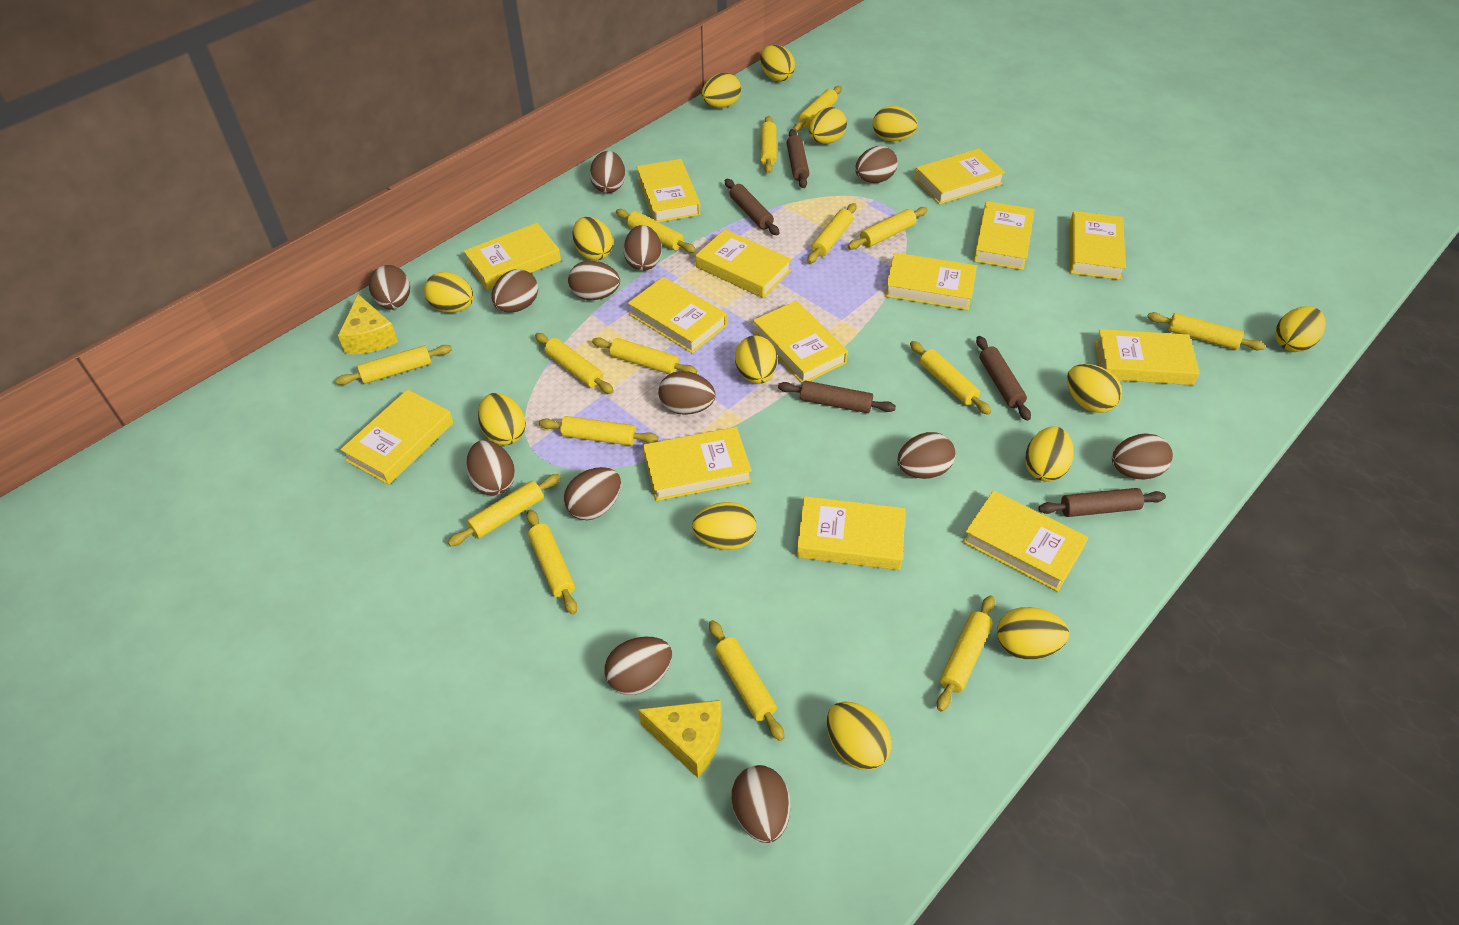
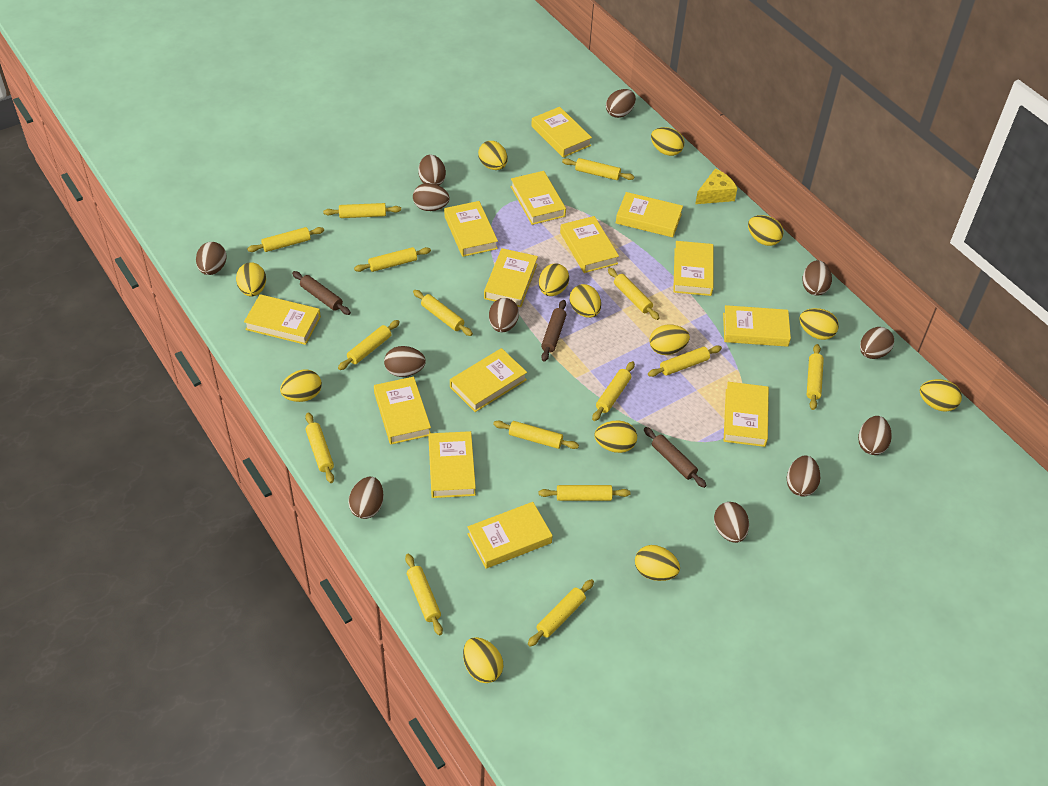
brown egg: 13 -> 12
brown rolling pin: 5 -> 3
yellow cheese: 2 -> 1
yellow egg: 14 -> 13

